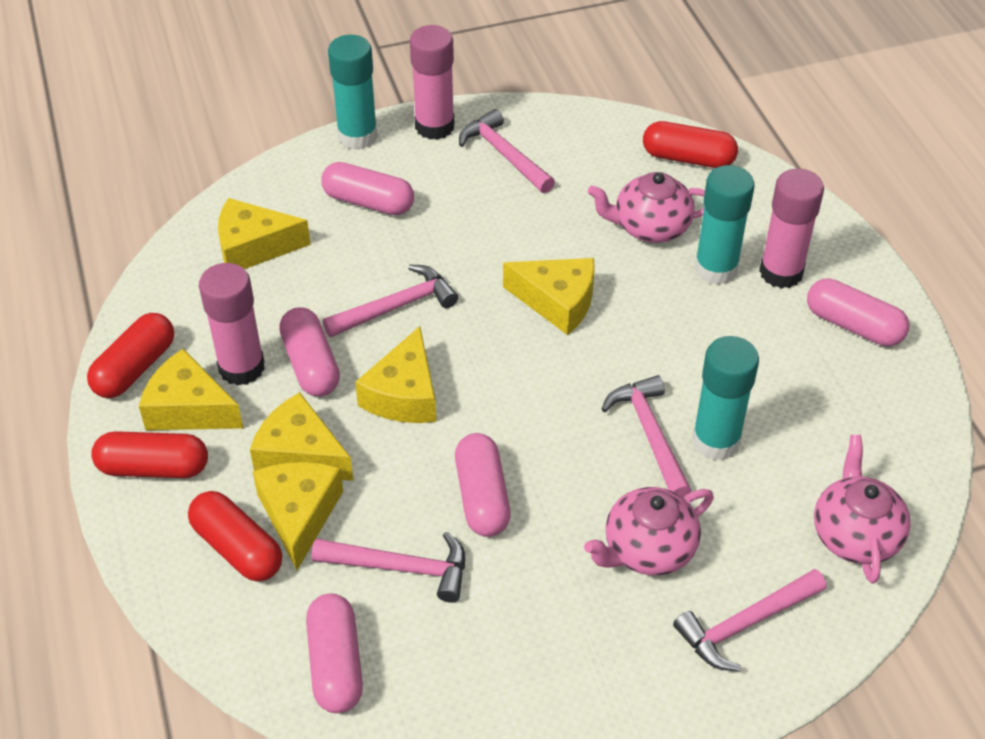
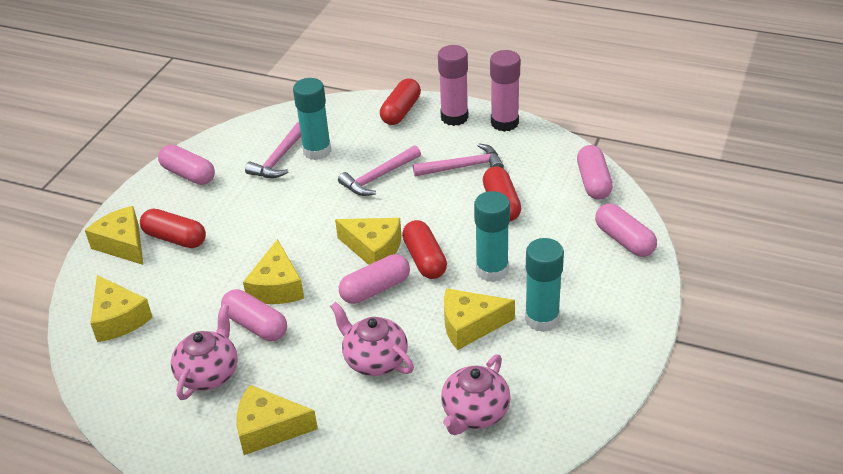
pink glue stick: 3 -> 2
pink hammer: 5 -> 3

